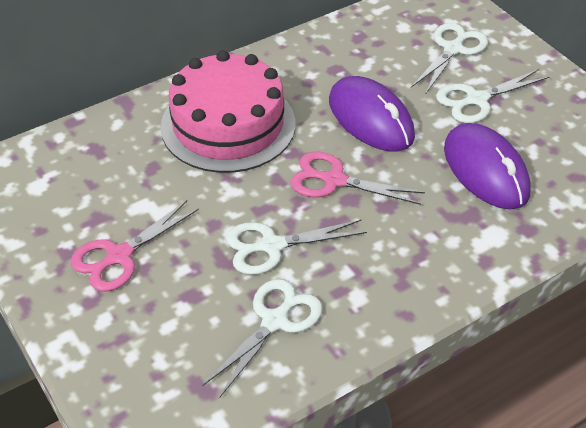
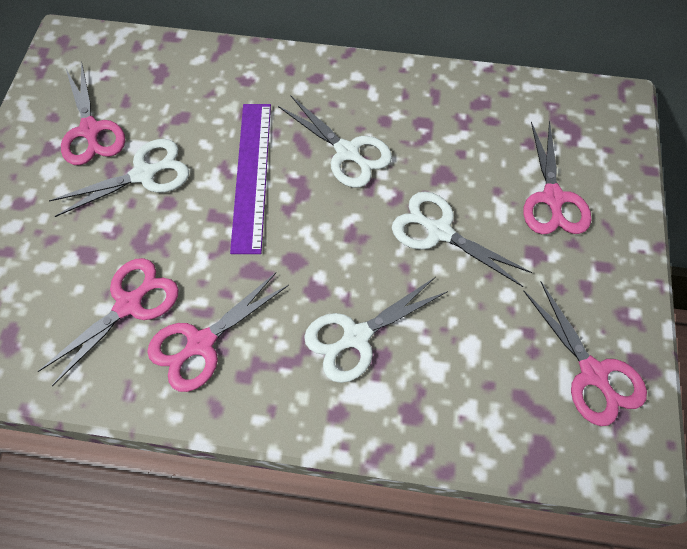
pink cake: 1 -> 0
pink scissors: 2 -> 5
purple mouse: 2 -> 0
purple ruler: 0 -> 1

